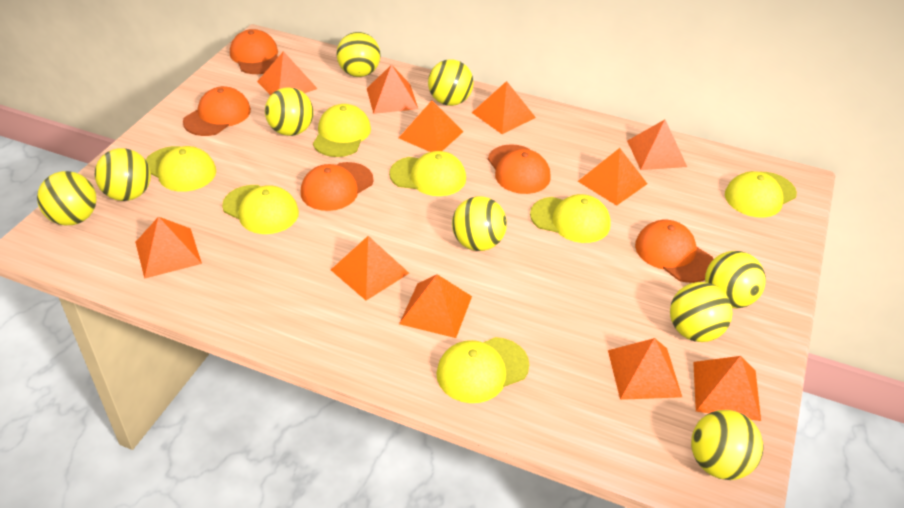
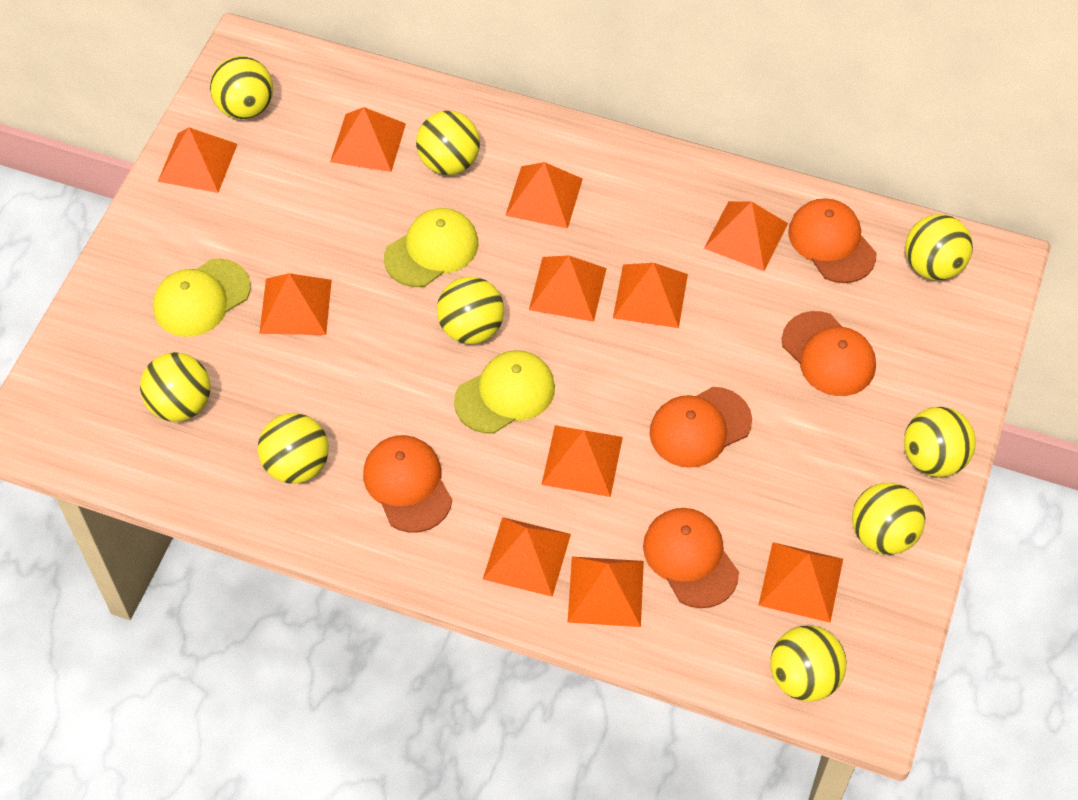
yellow cap: 7 -> 3

